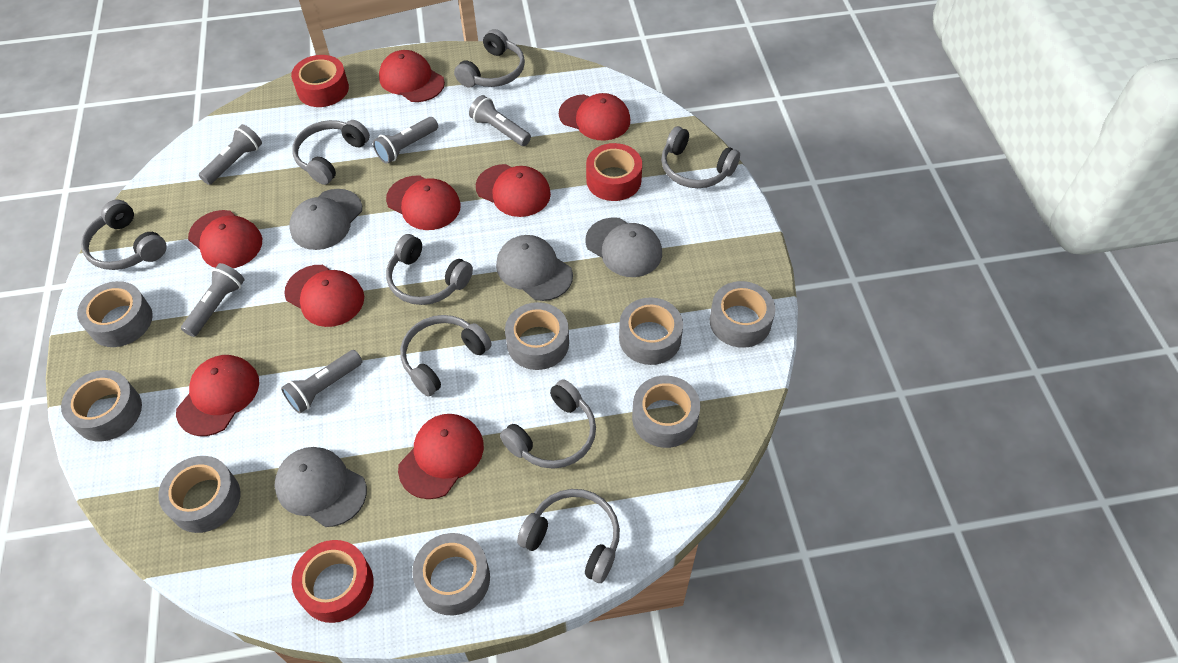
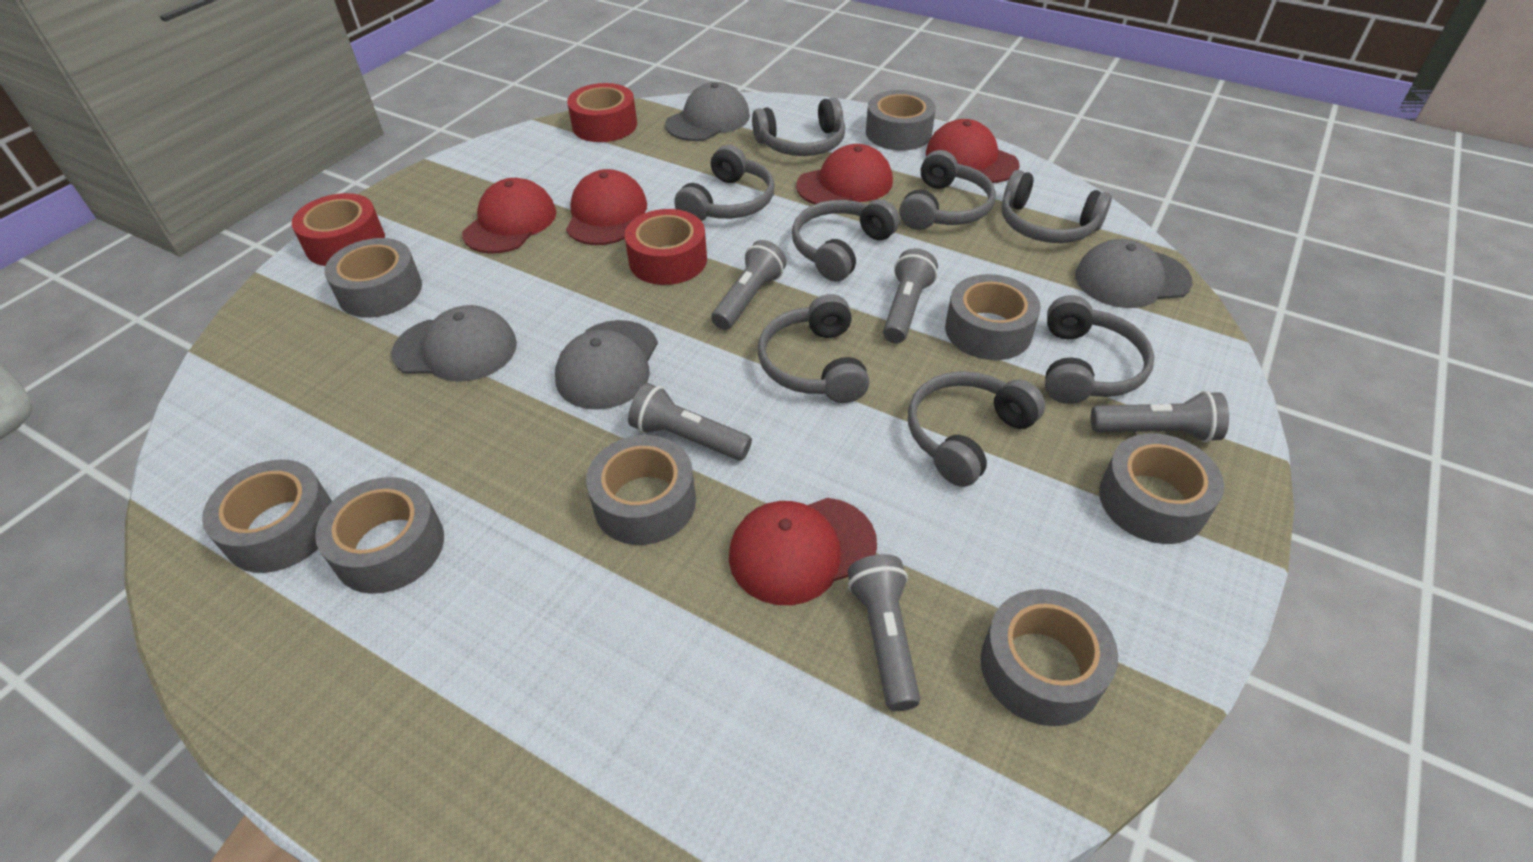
red cap: 8 -> 5

